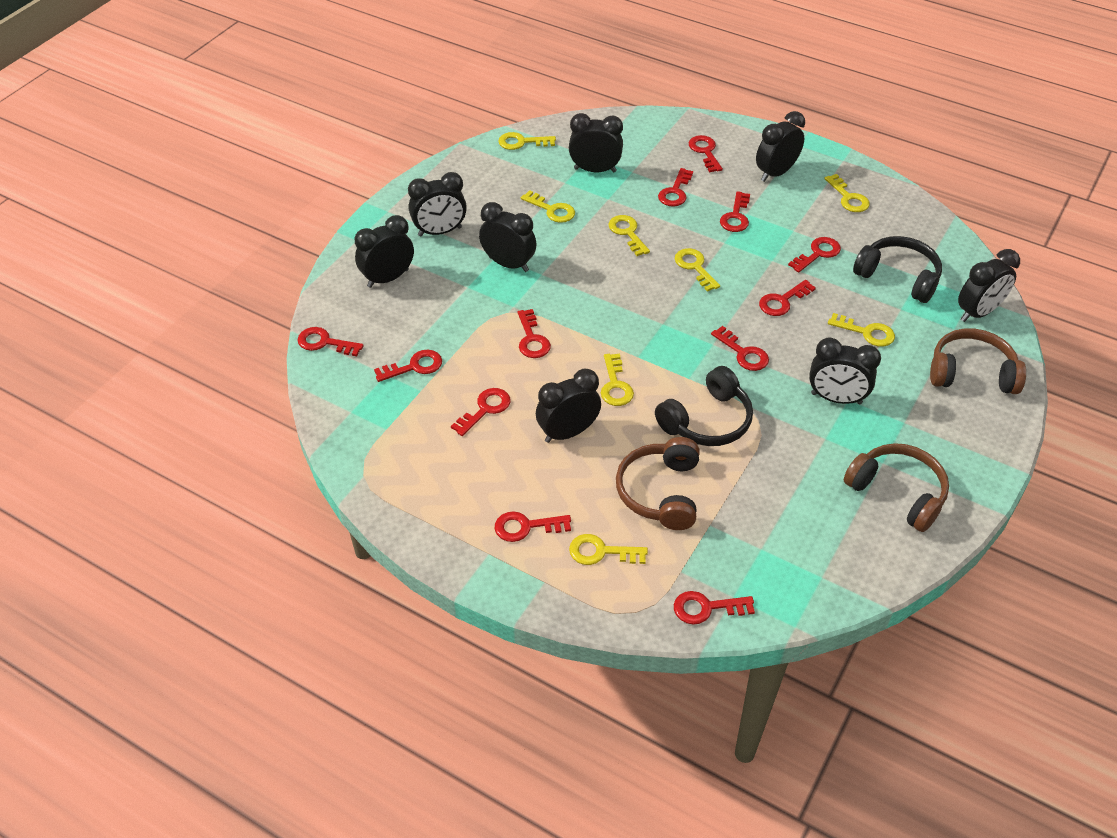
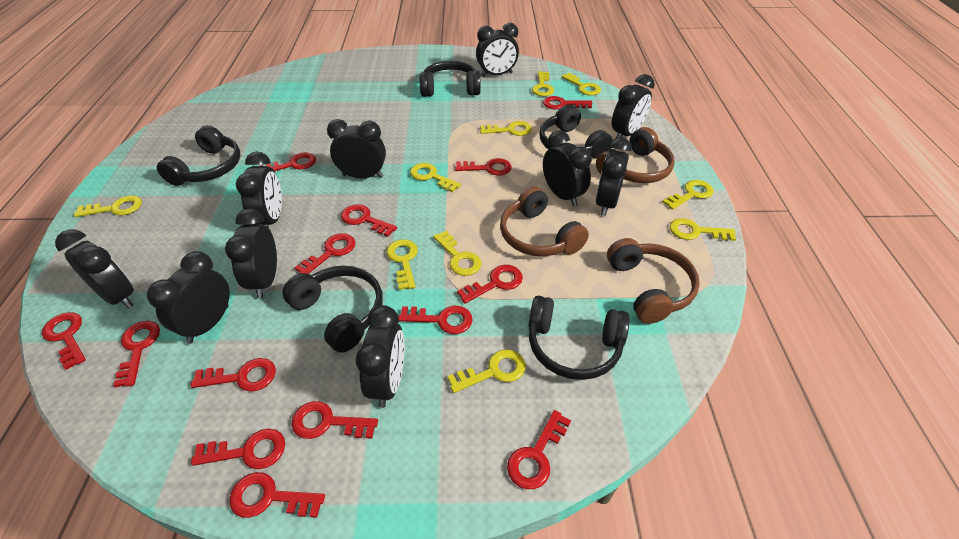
black clock: 8 -> 10
black headphones: 2 -> 5
red key: 12 -> 14
yellow key: 8 -> 10

